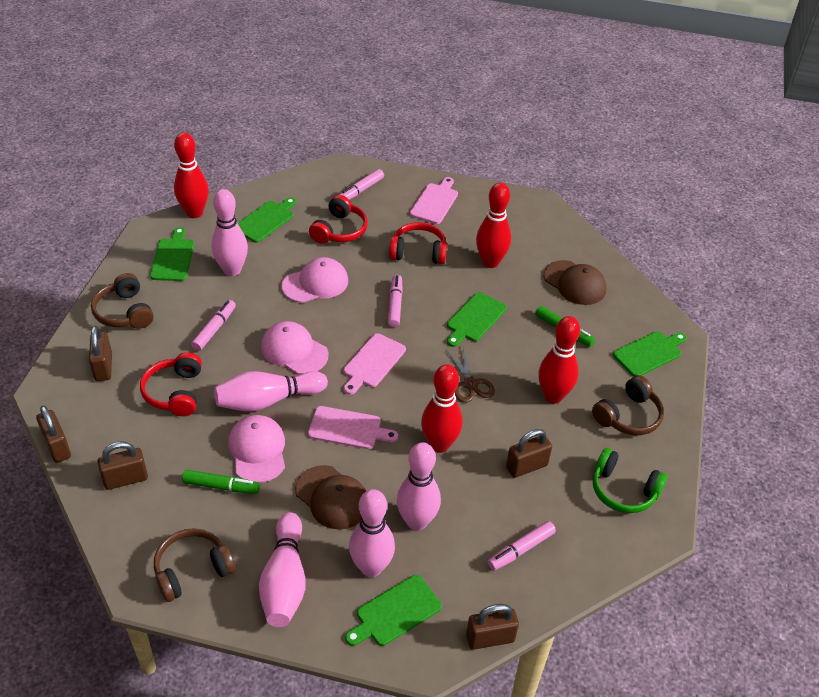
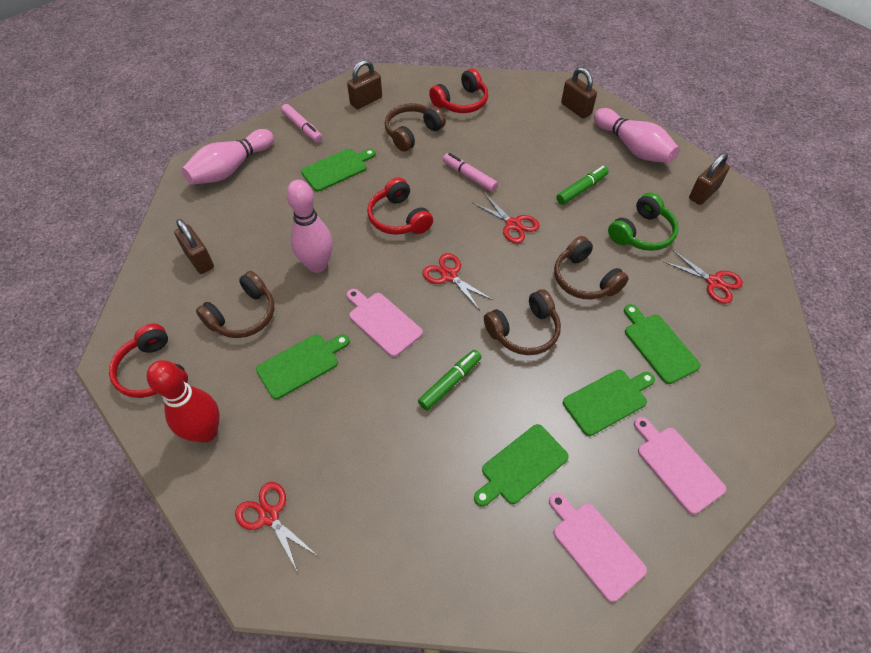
brown cap: 2 -> 0
brown headphones: 3 -> 4
brown padlock: 5 -> 4
brown scissors: 1 -> 0
pink bowling pin: 5 -> 3
pink cap: 3 -> 0
pink marker: 4 -> 2
red bowling pin: 4 -> 1
red scissors: 0 -> 4

